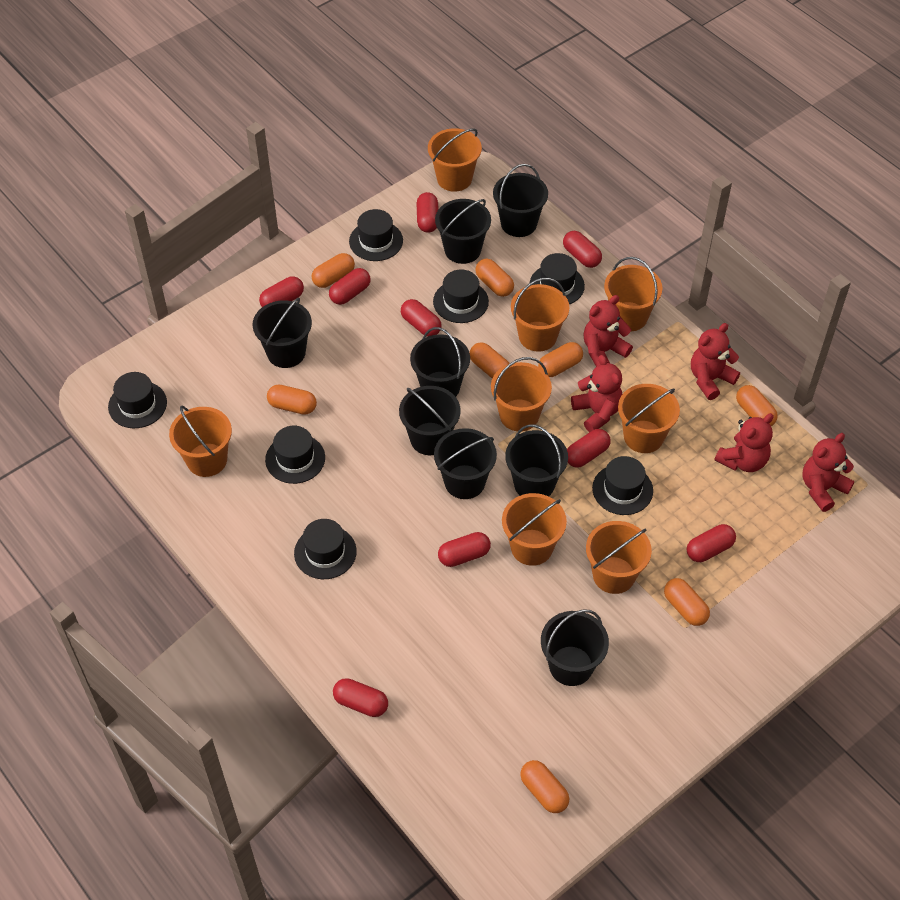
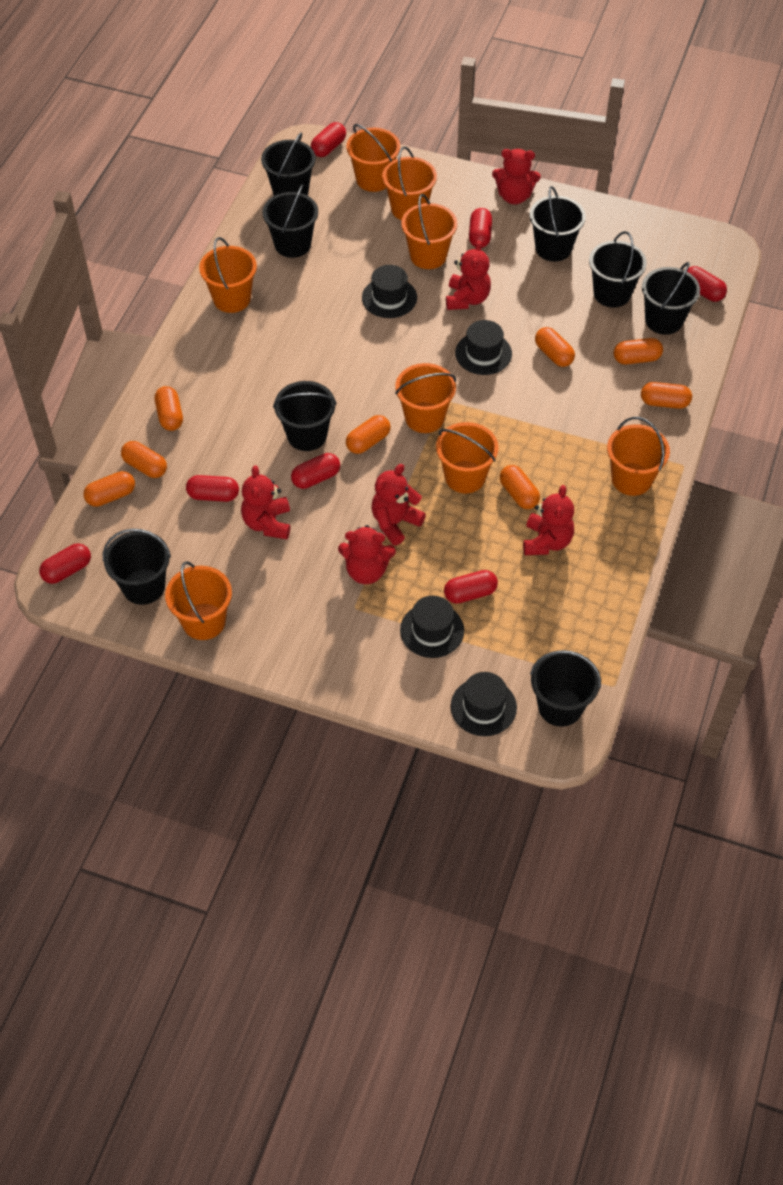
black hat: 7 -> 4
red capsule: 9 -> 7
red teddy bear: 5 -> 6

